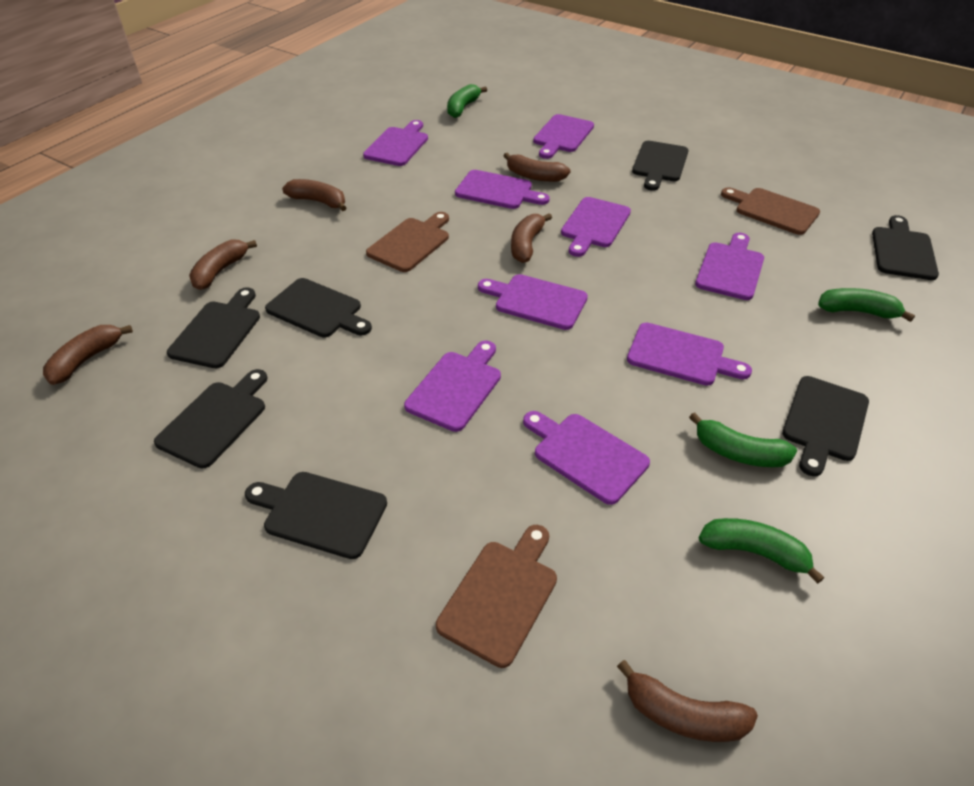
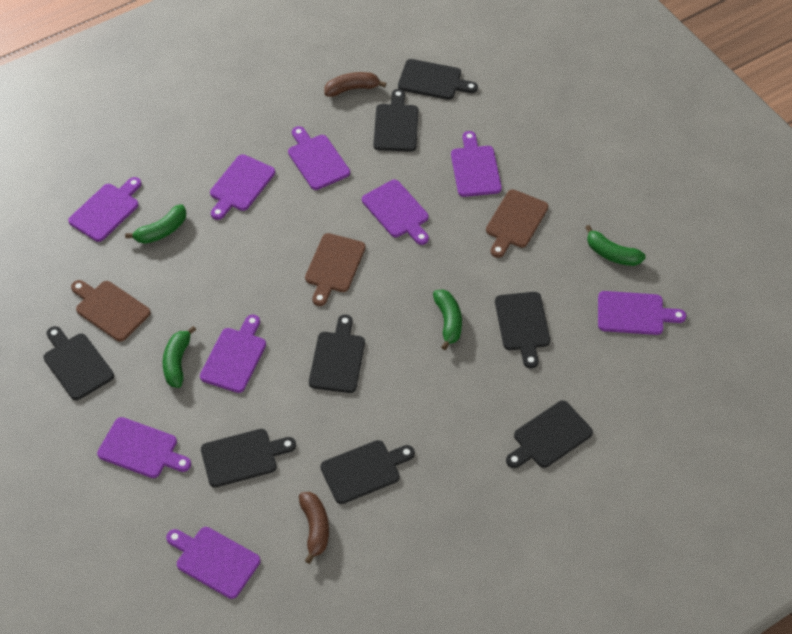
black cutting board: 7 -> 8
brown banana: 6 -> 2

